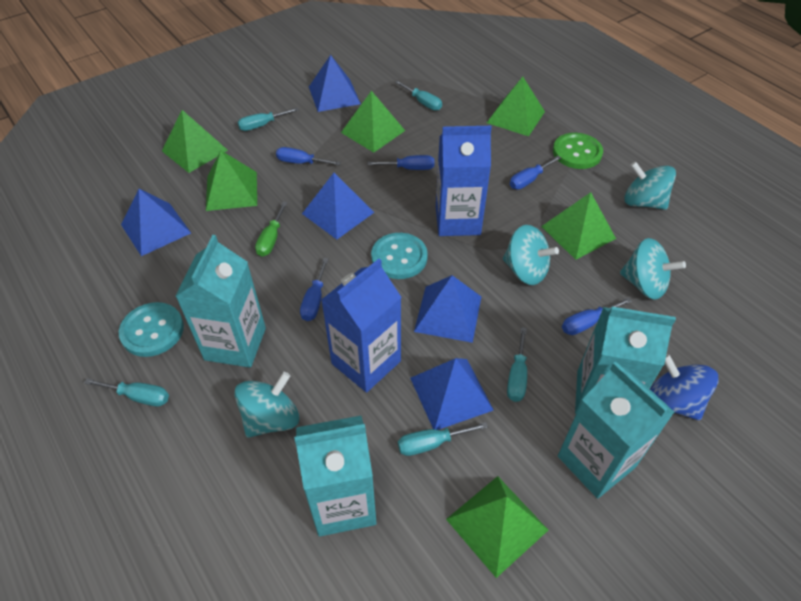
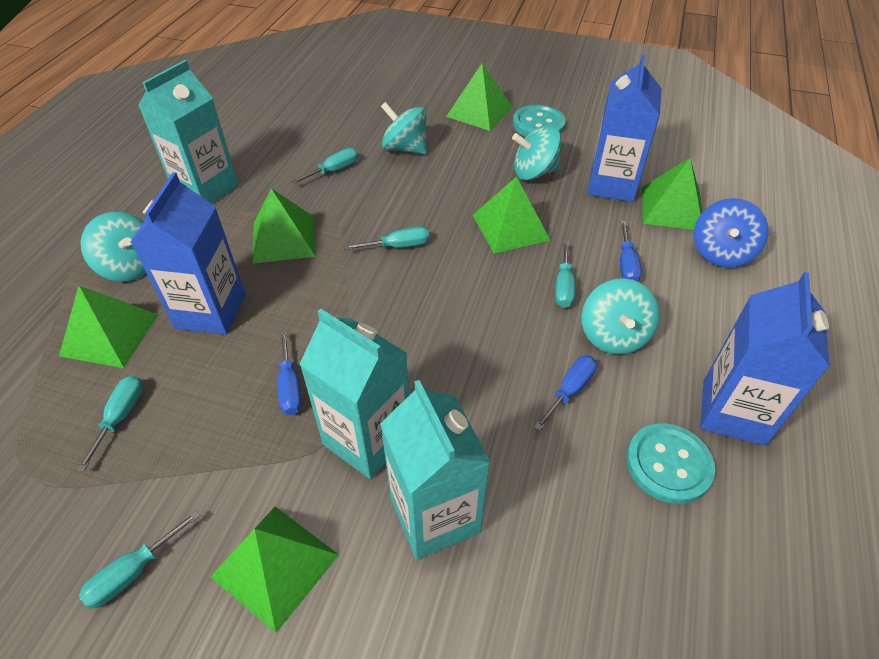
blue carton: 2 -> 3
blue pyramid: 5 -> 0
blue screwdriver: 5 -> 3
green button: 1 -> 0
green screwdriver: 1 -> 0
turquoise carton: 4 -> 3

